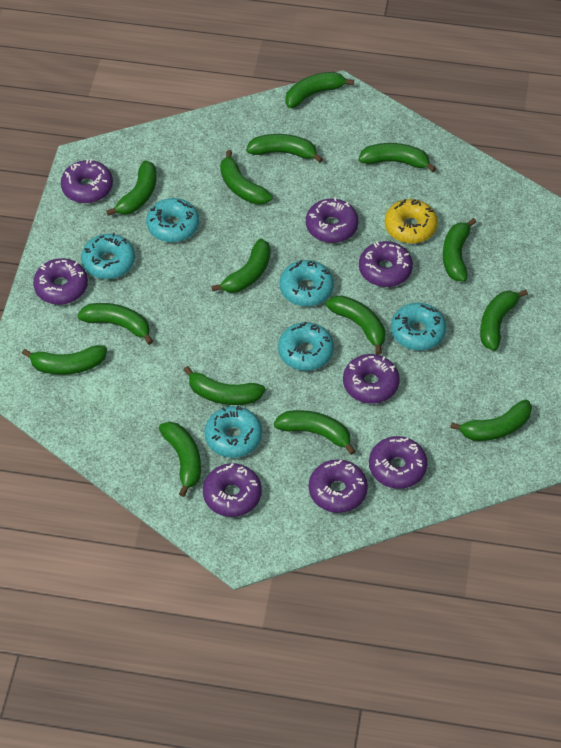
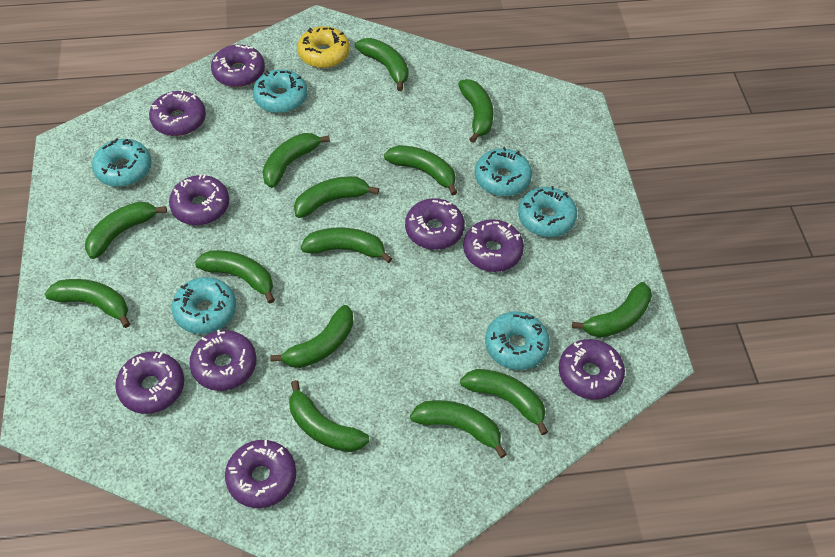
green banana: 15 -> 14
purple donut: 8 -> 9

